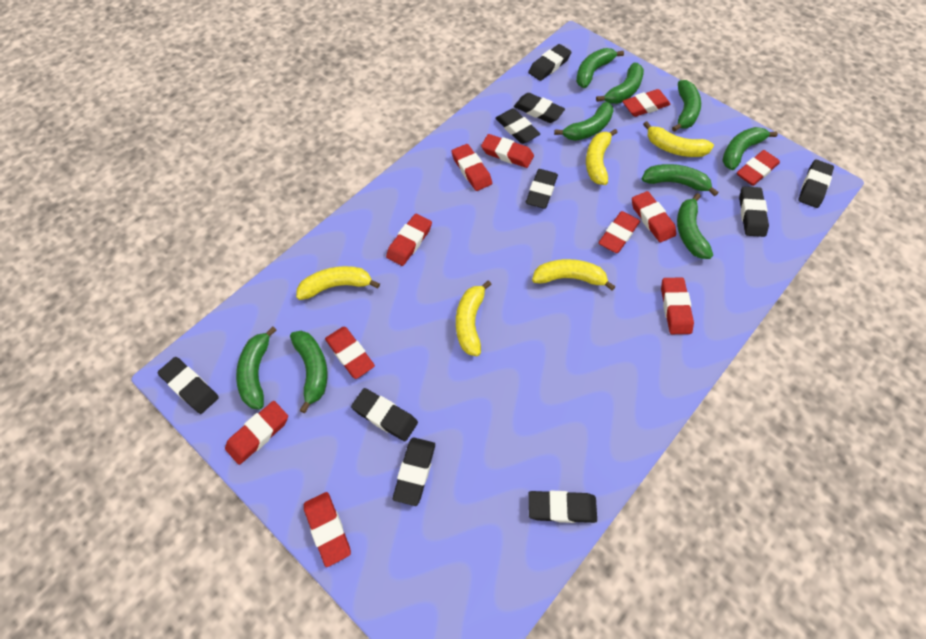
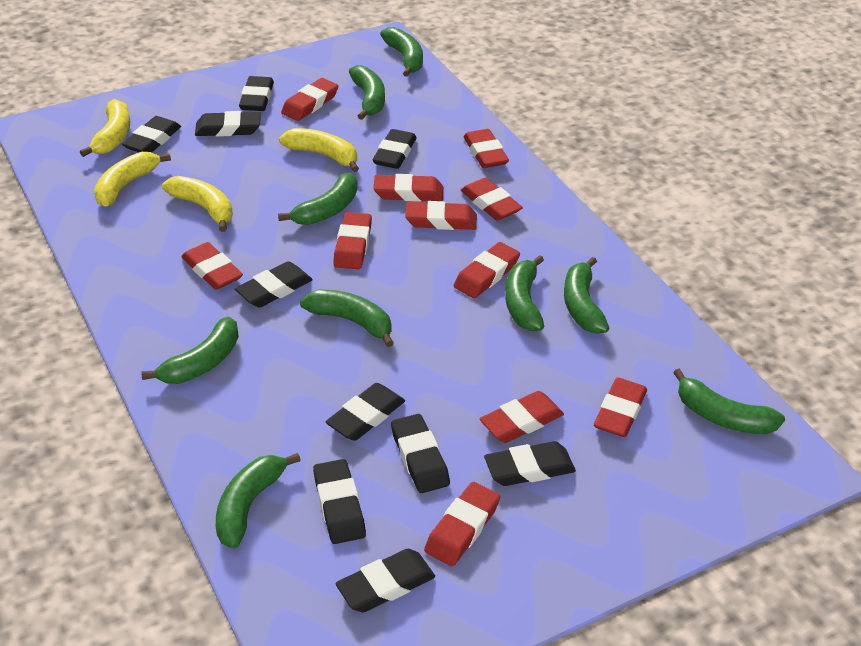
yellow banana: 5 -> 4

